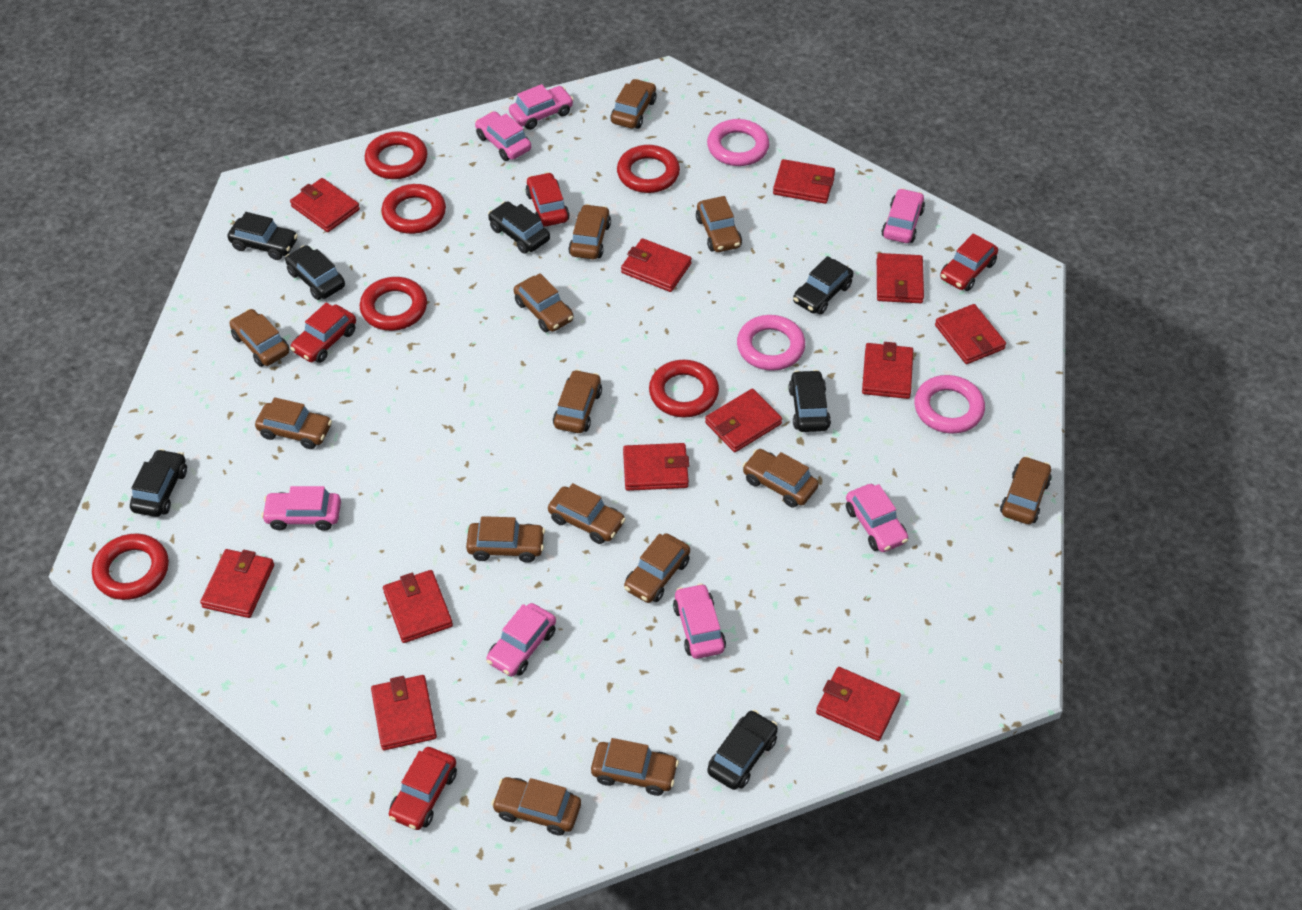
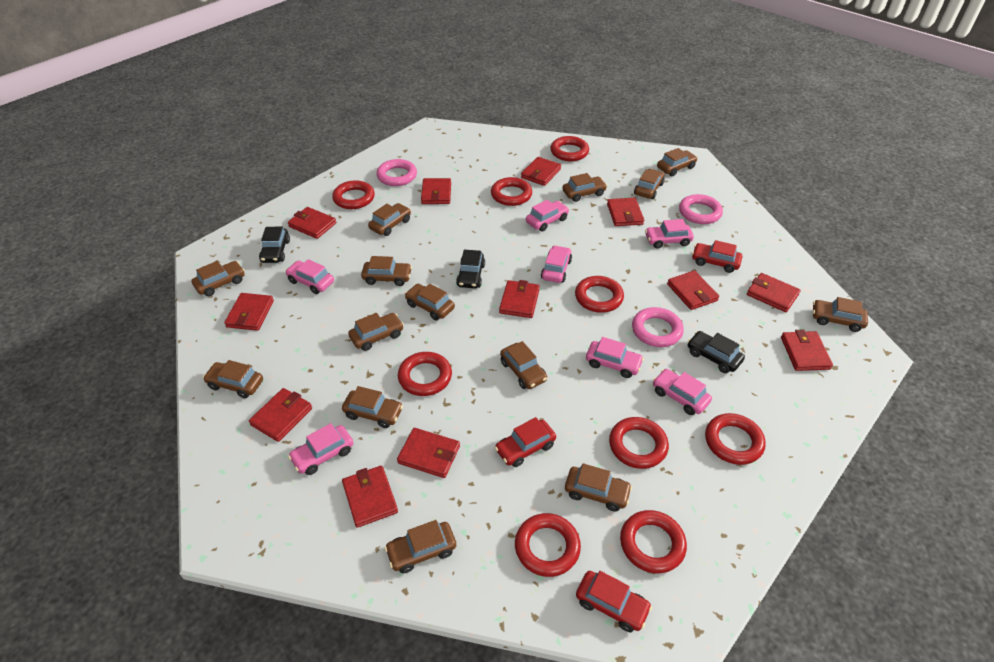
black car: 7 -> 3
red car: 4 -> 3
red ring: 6 -> 9

